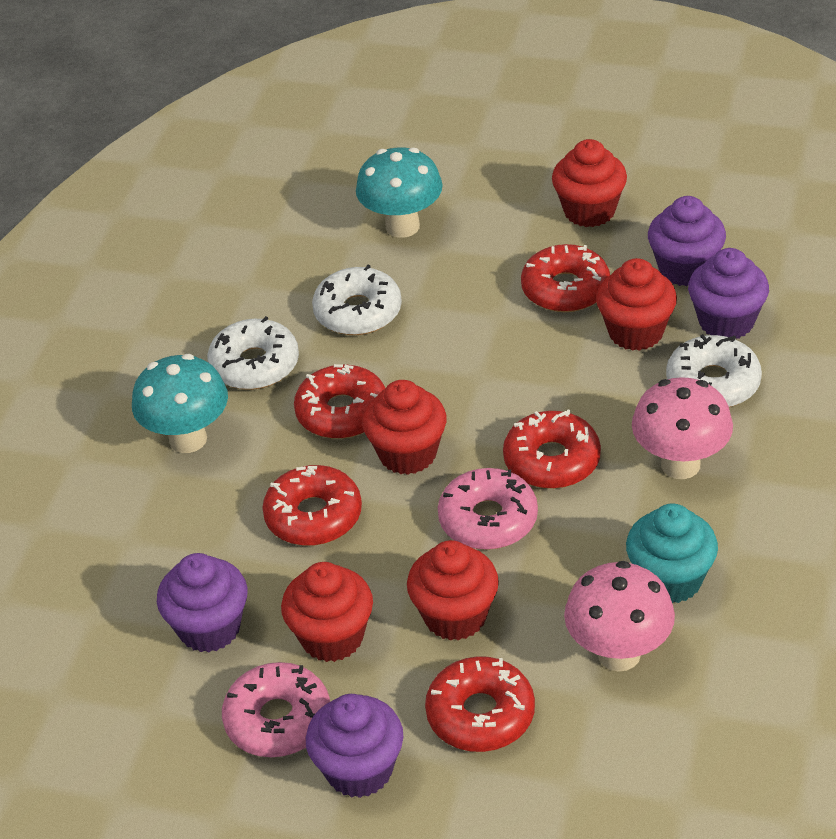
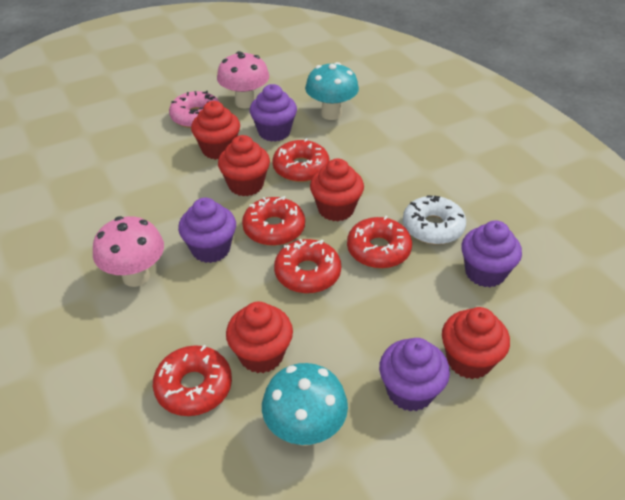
pink donut: 2 -> 1
turquoise cupcake: 1 -> 0
white donut: 3 -> 1

